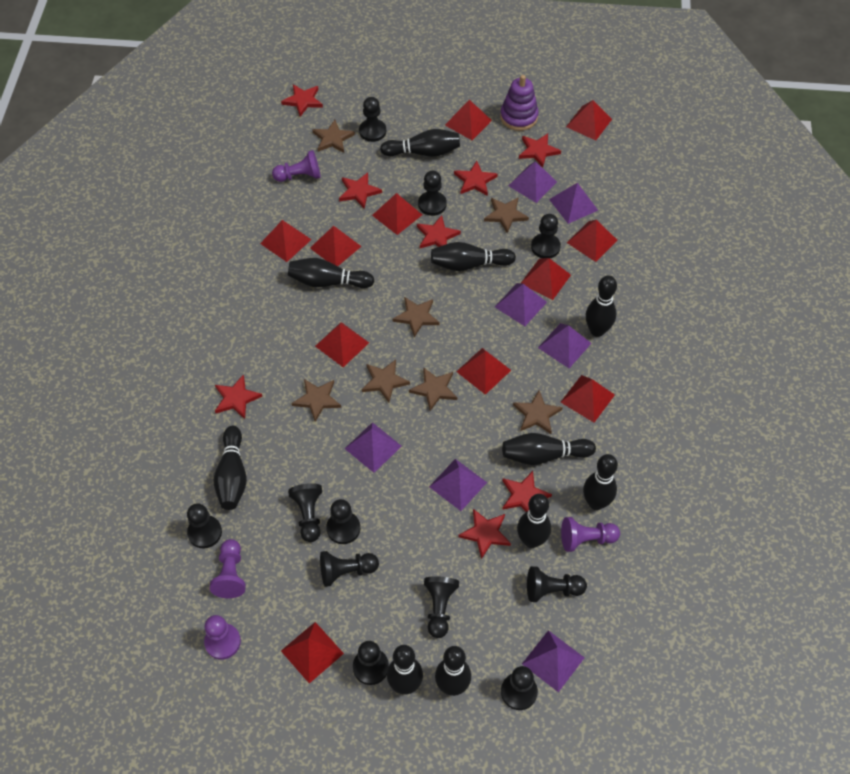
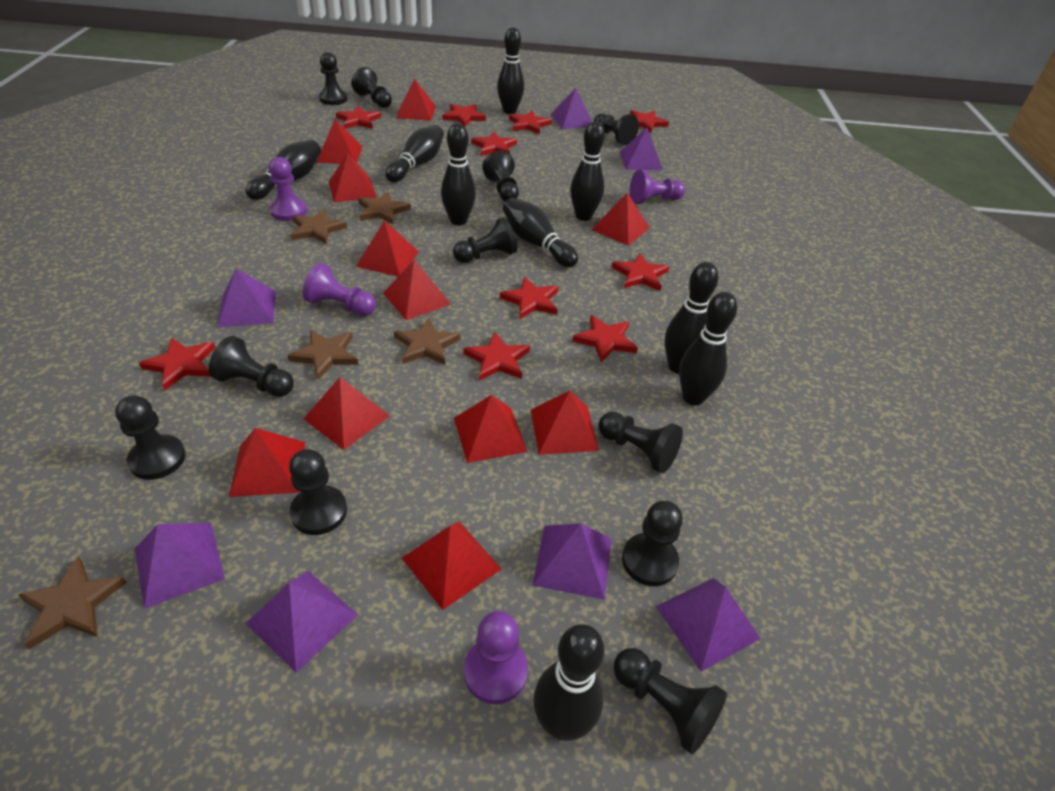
black bowling pin: 10 -> 9
brown star: 7 -> 5
purple stacking toy: 1 -> 0
red star: 8 -> 10

